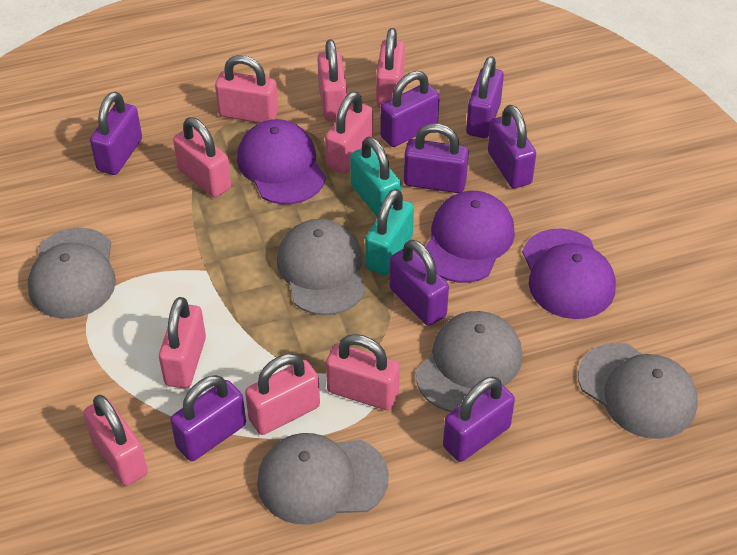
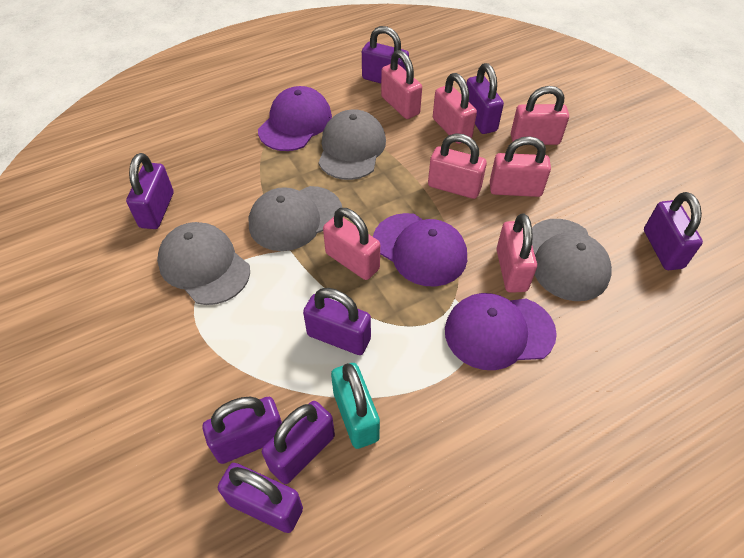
grey cap: 5 -> 4
pink padlock: 9 -> 7
turquoise padlock: 2 -> 1

